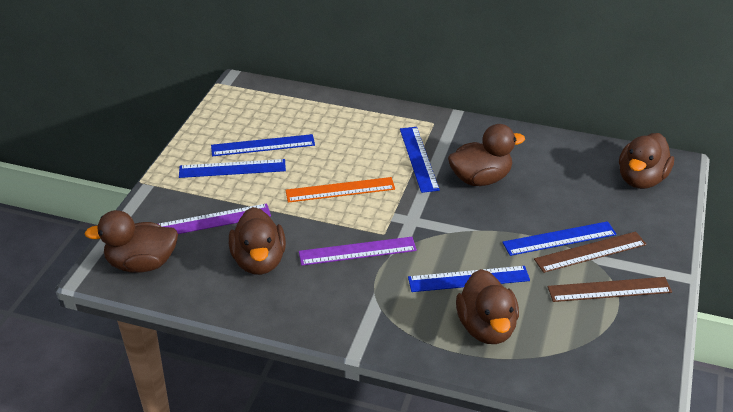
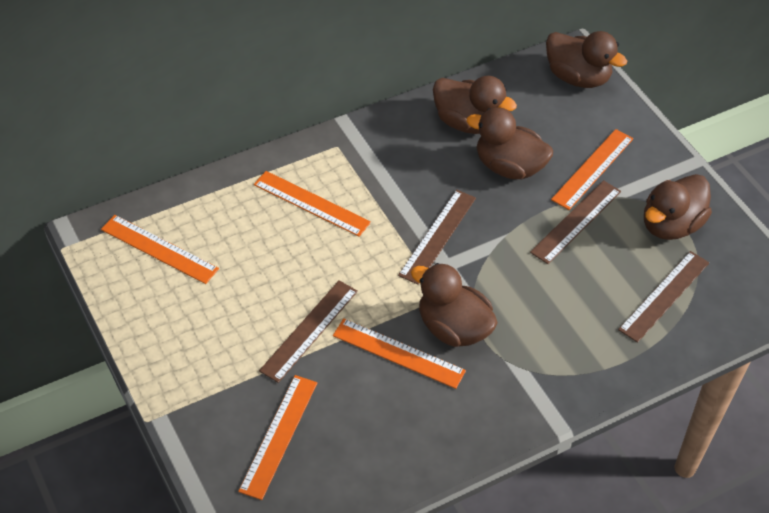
blue ruler: 5 -> 0
brown ruler: 2 -> 4
orange ruler: 1 -> 5
purple ruler: 2 -> 0

